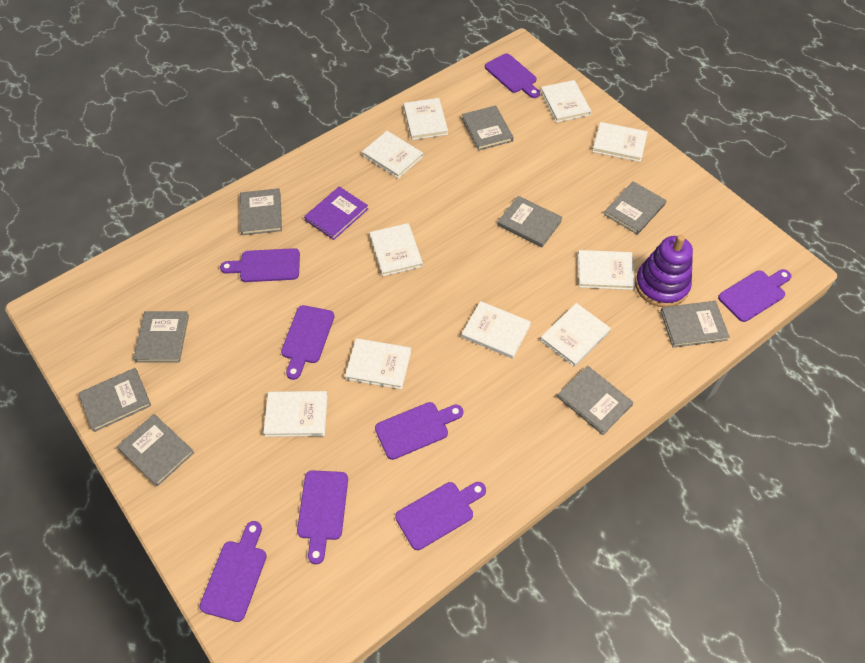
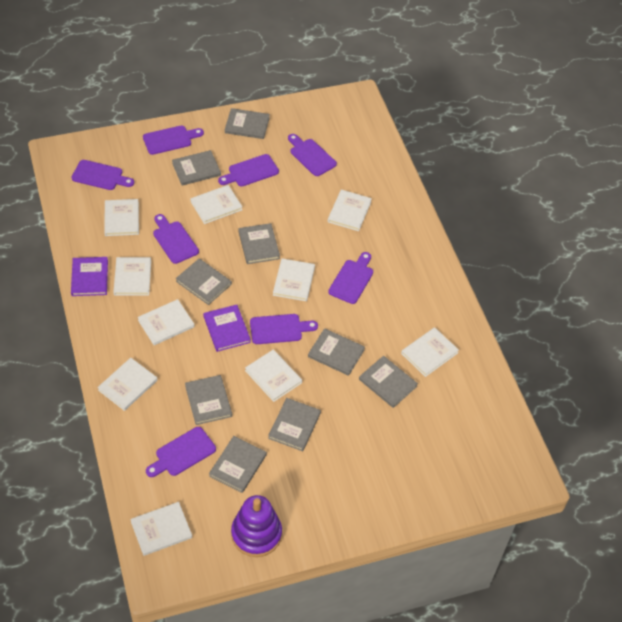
purple book: 1 -> 2

